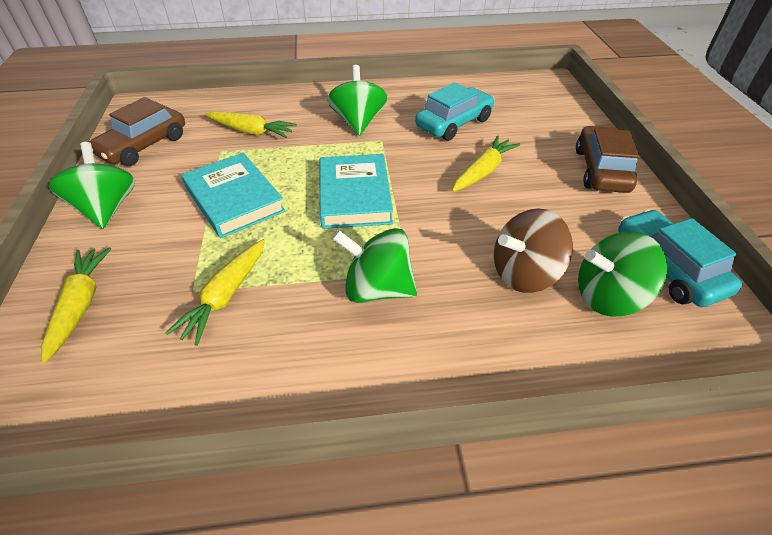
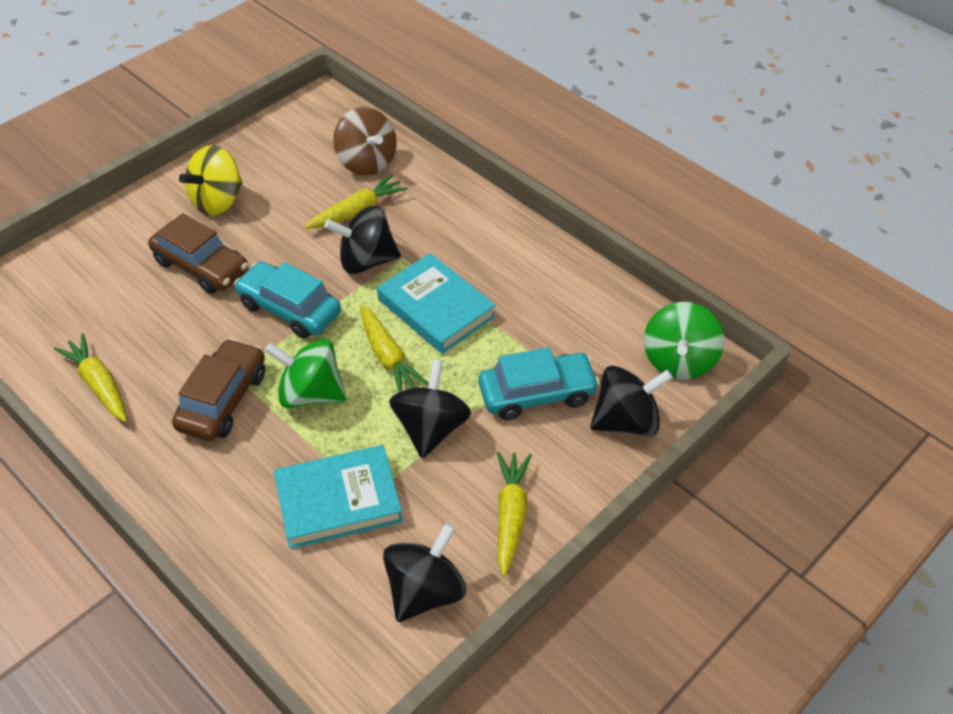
black spinning top: 0 -> 4
green spinning top: 4 -> 2
yellow spinning top: 0 -> 1

